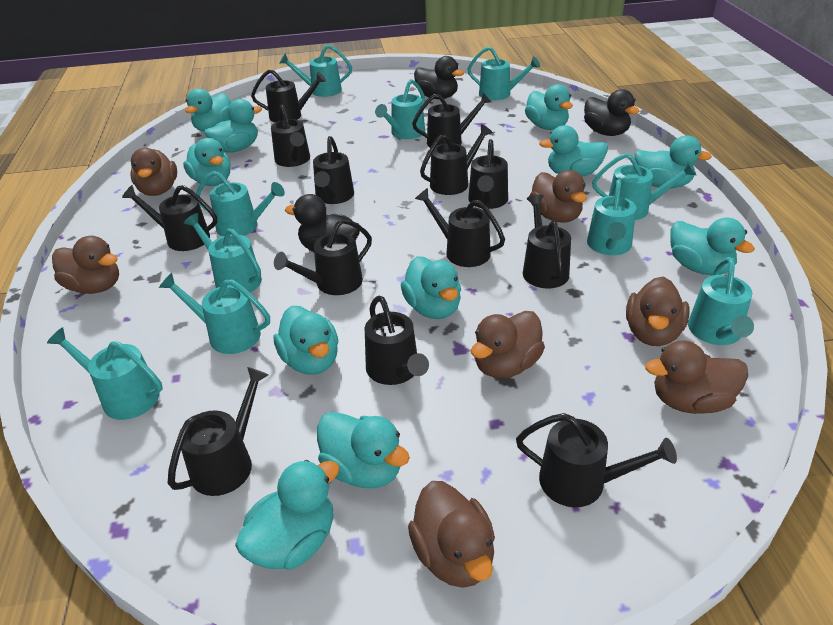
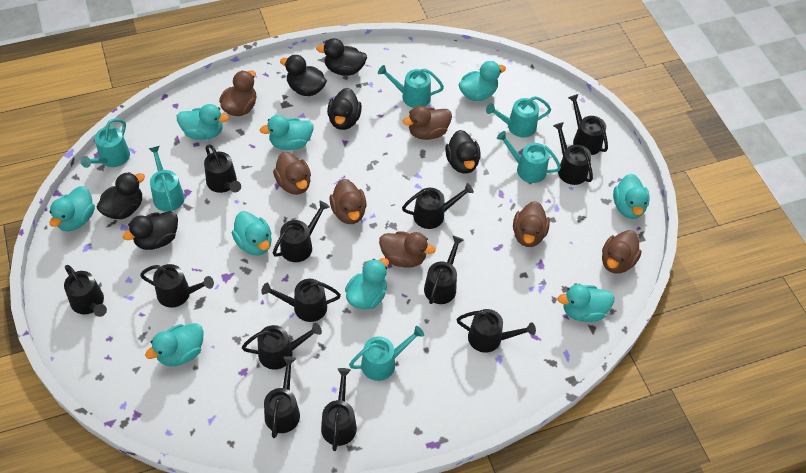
black duck: 3 -> 6
turquoise duck: 11 -> 9
turquoise watering can: 10 -> 6

